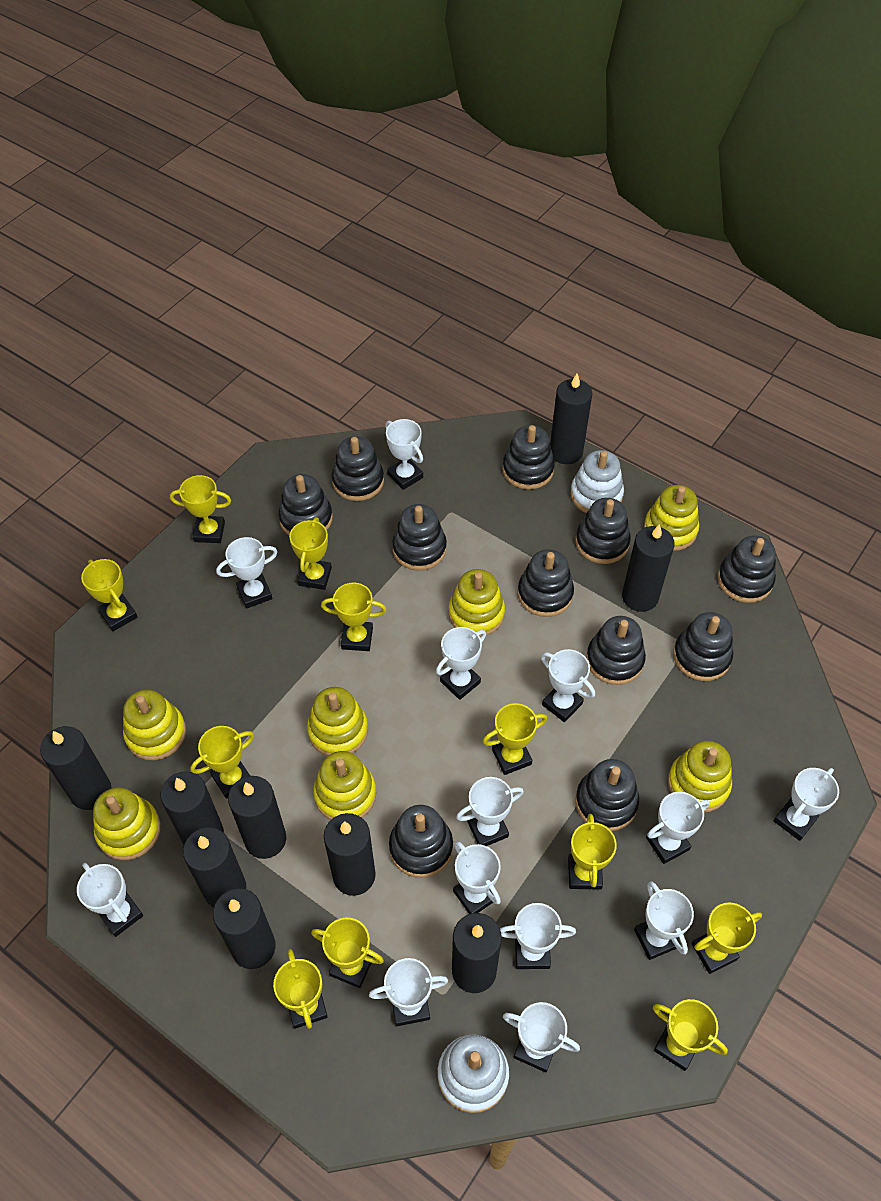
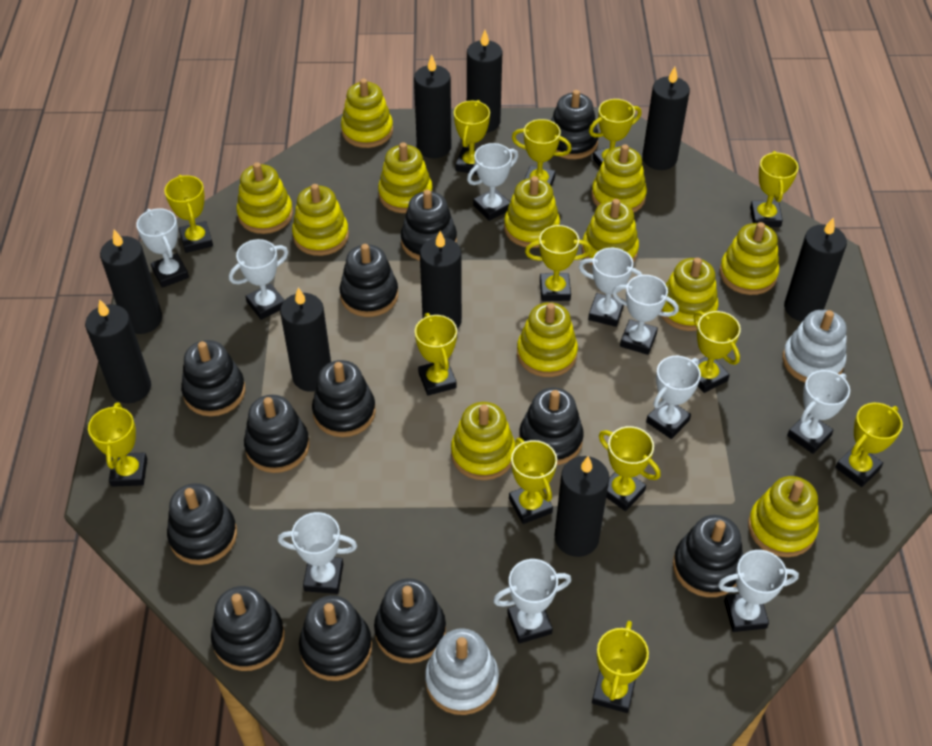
black stacking toy: 11 -> 12
white trophy: 13 -> 10
yellow stacking toy: 7 -> 12
yellow trophy: 11 -> 13

